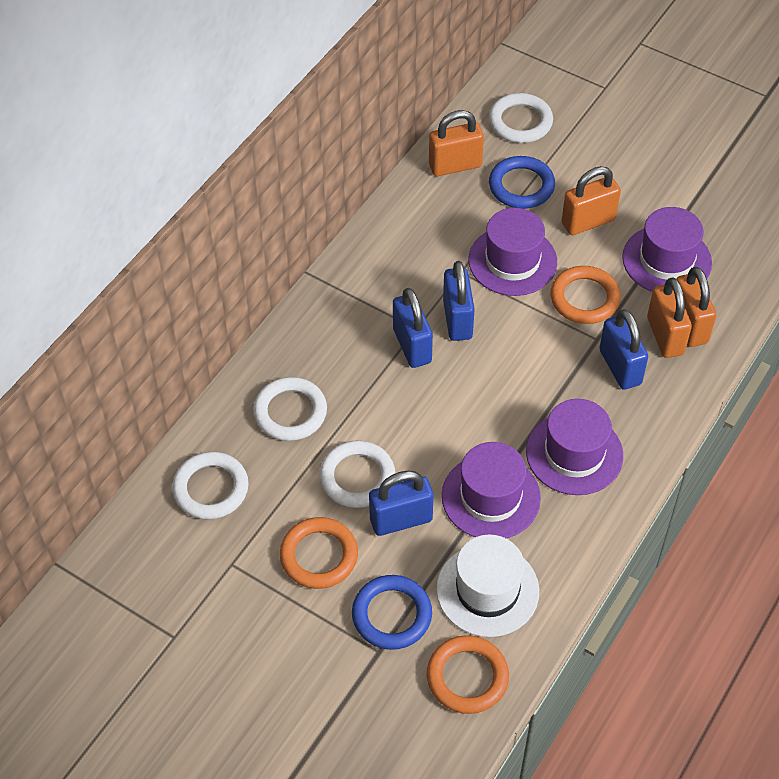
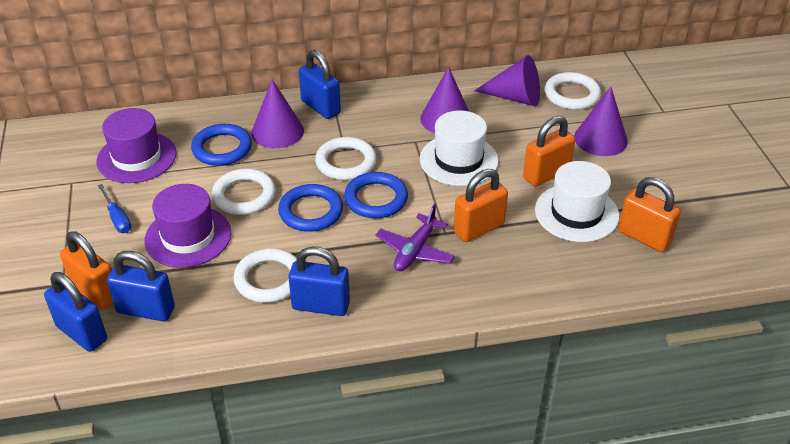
blue ring: 2 -> 3
blue screwdriver: 0 -> 1
orange ring: 3 -> 0
purple cone: 0 -> 4
purple hat: 4 -> 2
purple plane: 0 -> 1
white hat: 1 -> 2

